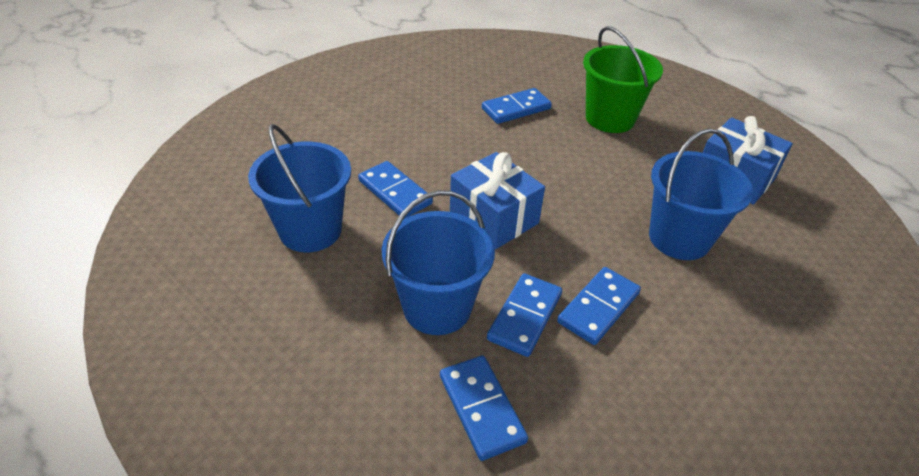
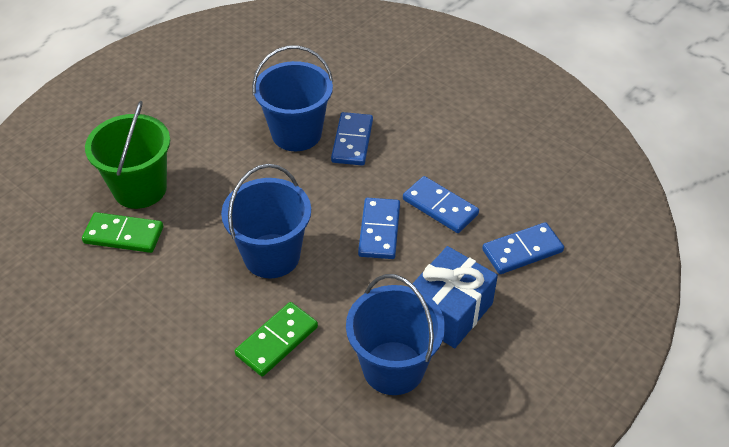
blue domino: 5 -> 4
blue gift: 2 -> 1
green domino: 0 -> 2

